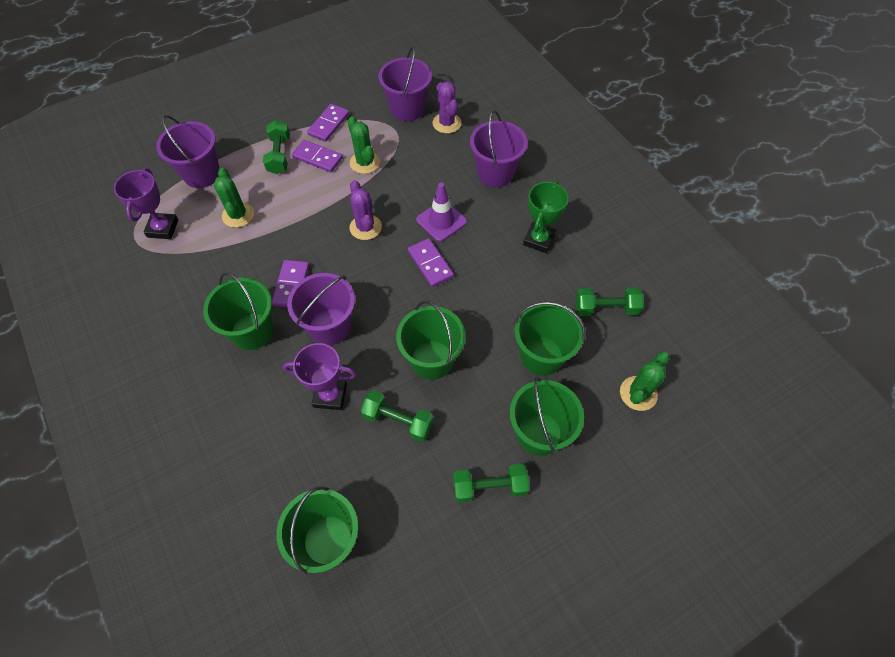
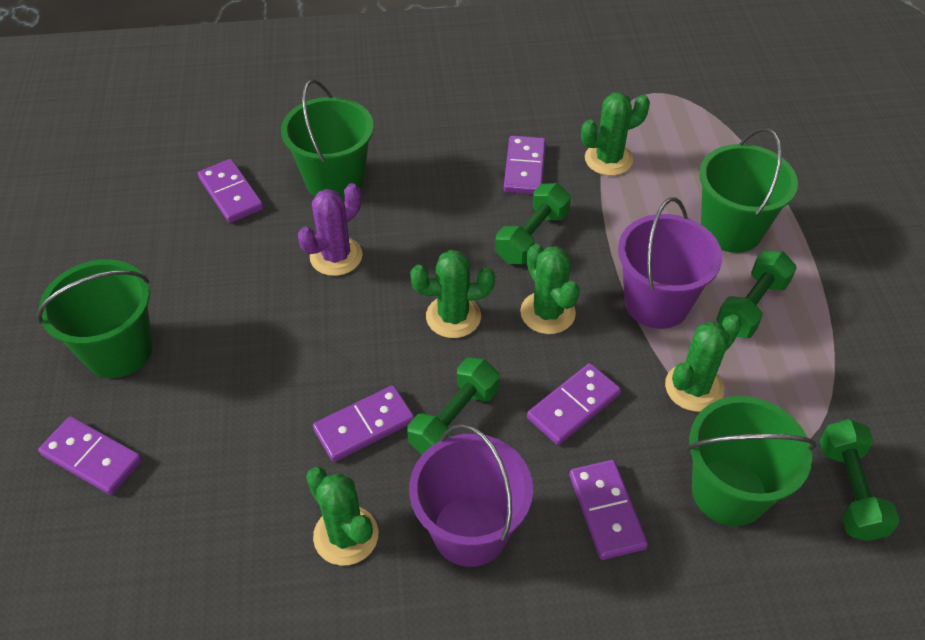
green bucket: 5 -> 4
green cactus: 3 -> 5
green trophy: 1 -> 0
purple bucket: 4 -> 2
purple cactus: 2 -> 1
purple domino: 4 -> 6
purple traffic cone: 1 -> 0
purple trophy: 2 -> 0

